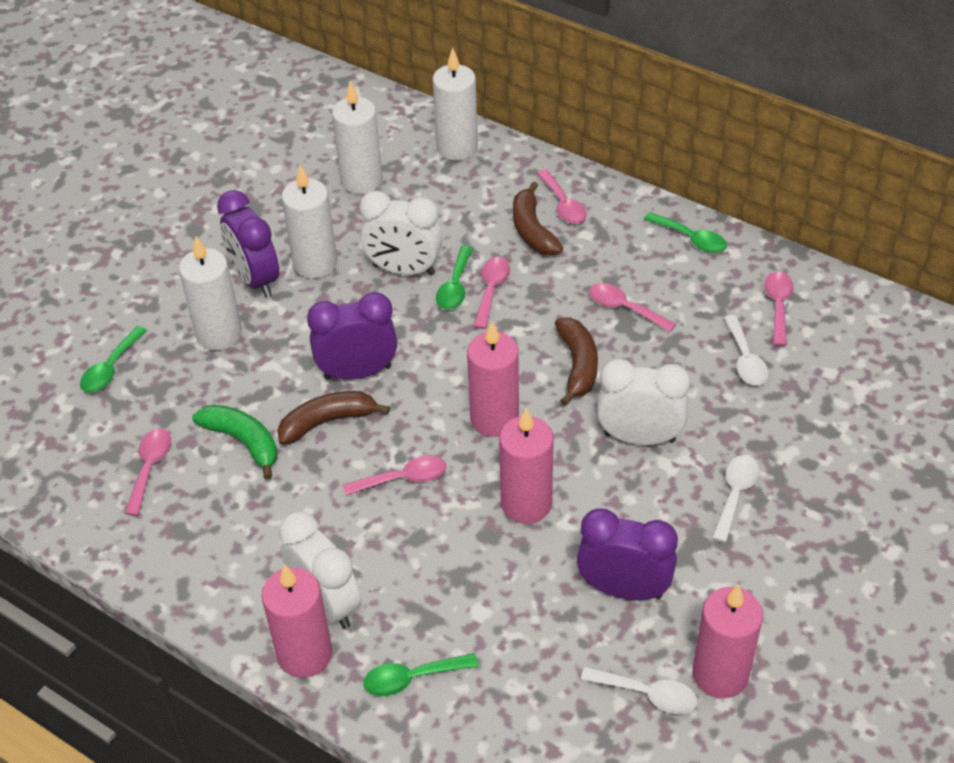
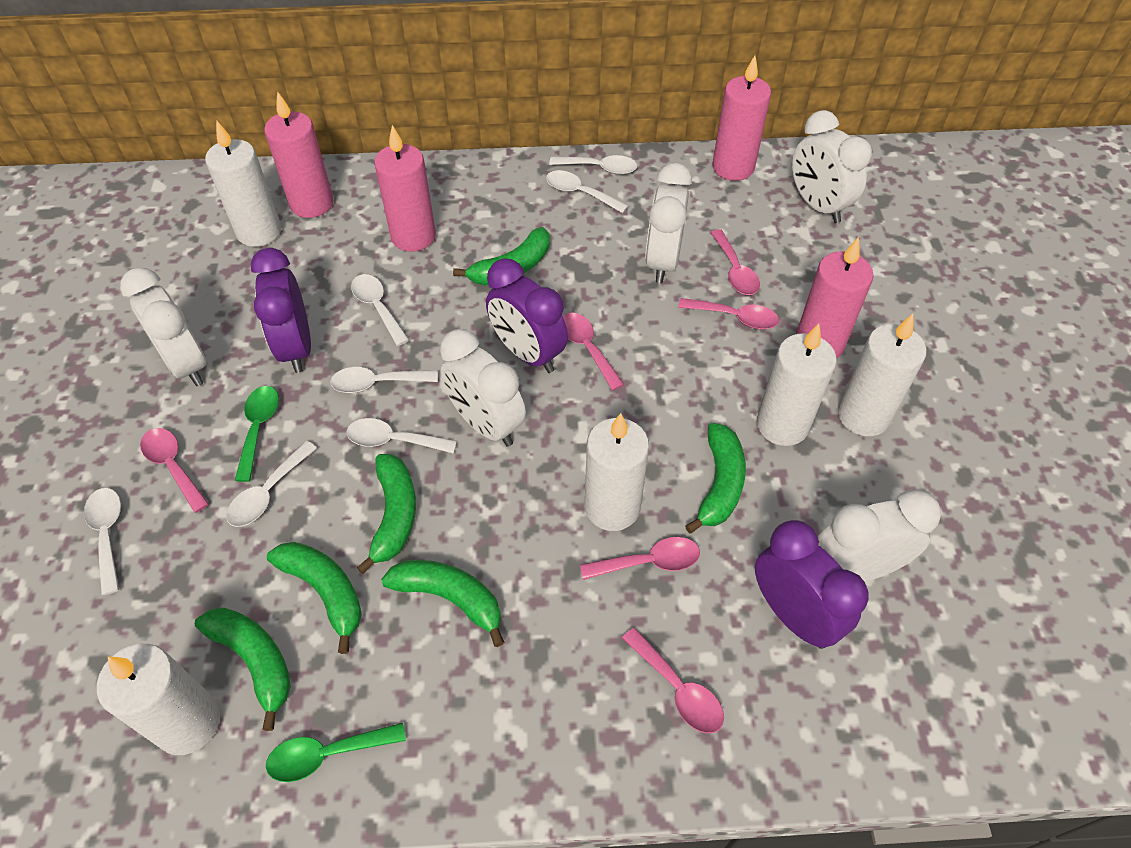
brown banana: 3 -> 0
green banana: 1 -> 6
green spoon: 4 -> 2
white candle: 4 -> 5
white clock: 3 -> 5
white spoon: 3 -> 7

